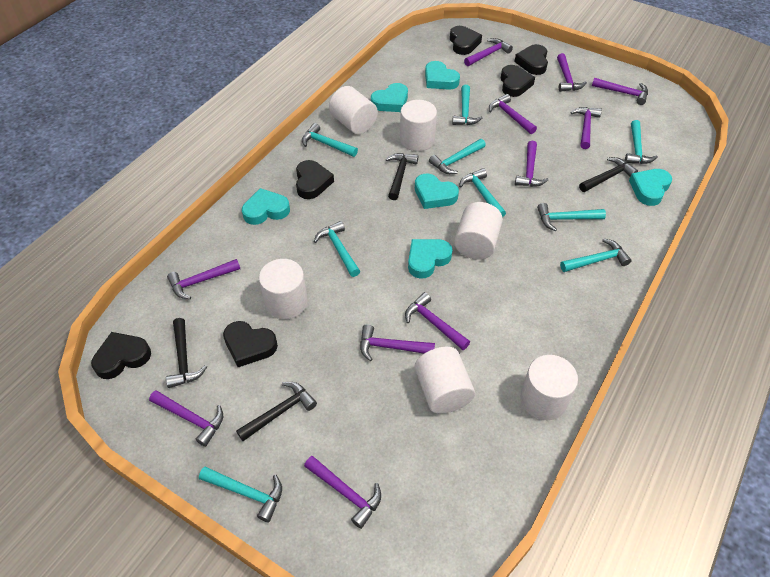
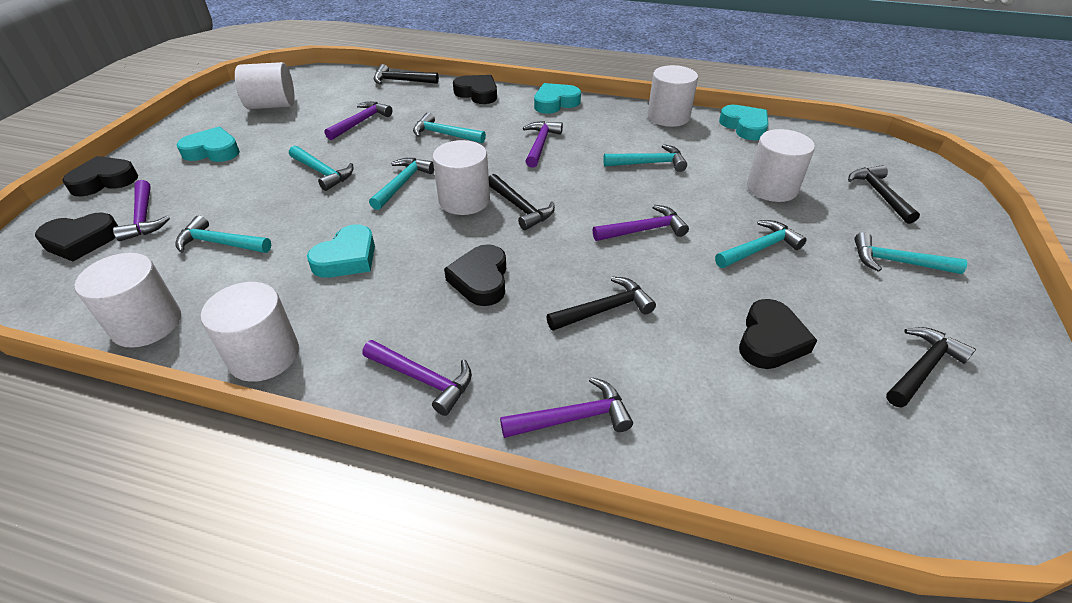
black hammer: 4 -> 5
black heart: 6 -> 5
purple hammer: 11 -> 6
turquoise hammer: 9 -> 7
turquoise heart: 6 -> 4

